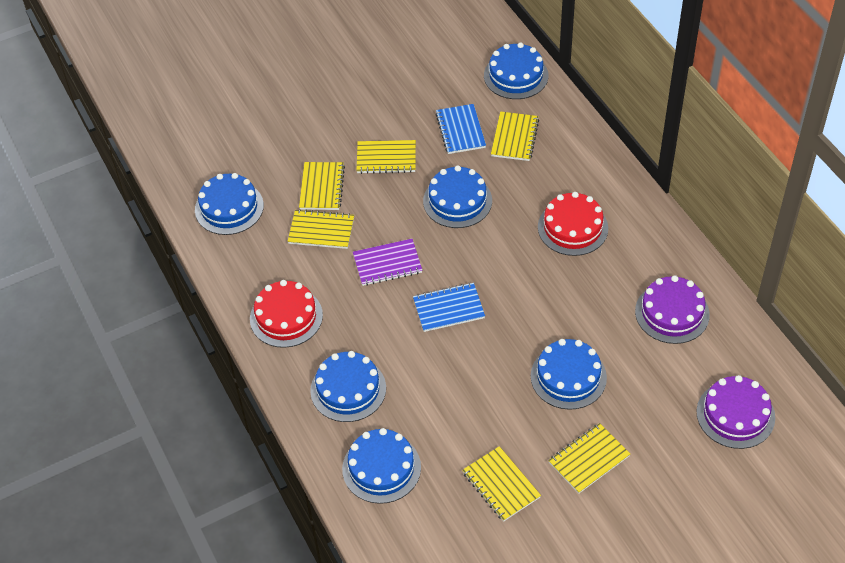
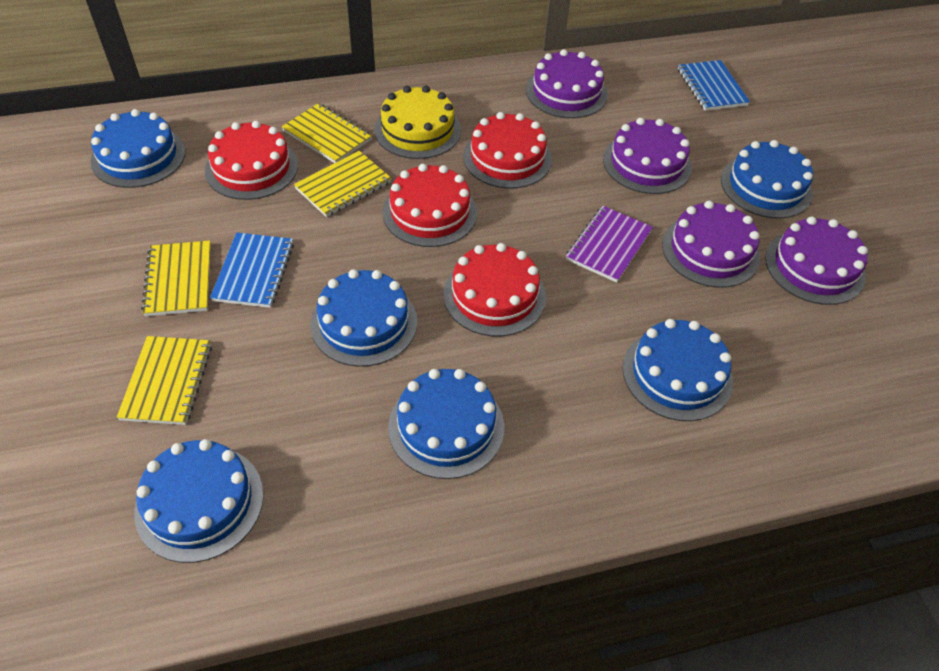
purple cake: 2 -> 4
red cake: 2 -> 4
yellow cake: 0 -> 1
yellow notebook: 6 -> 4

